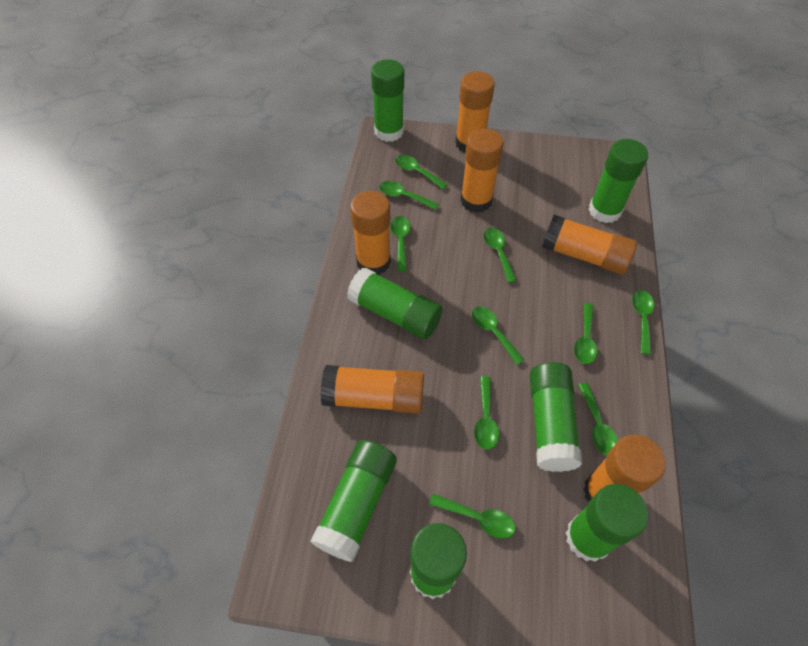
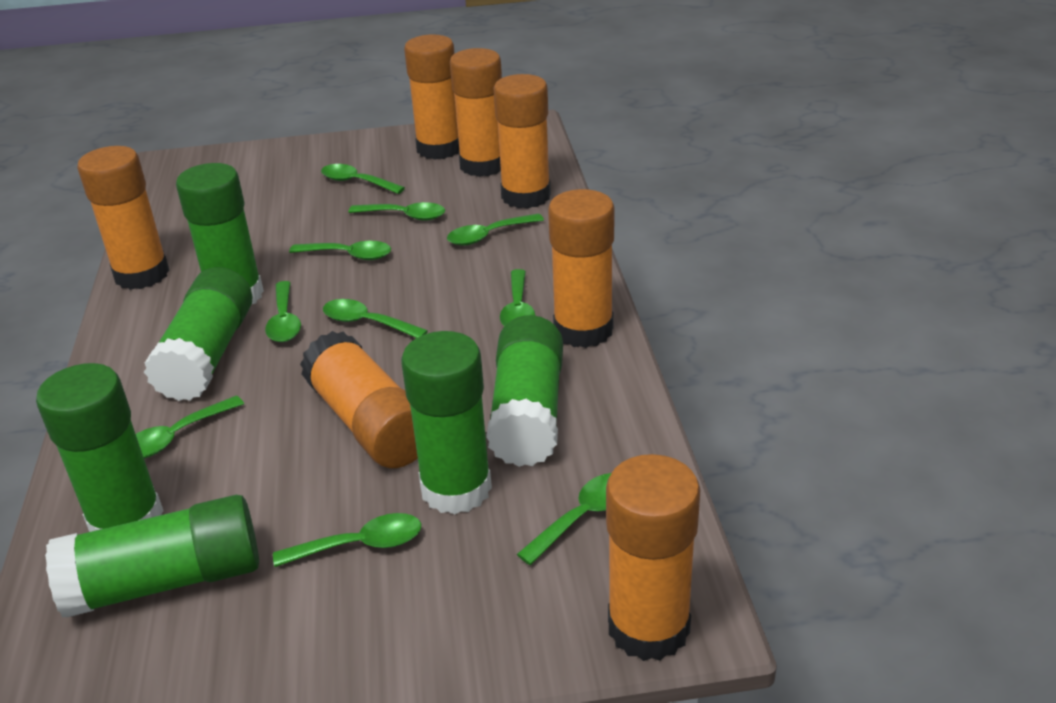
green glue stick: 7 -> 6
orange glue stick: 6 -> 7

